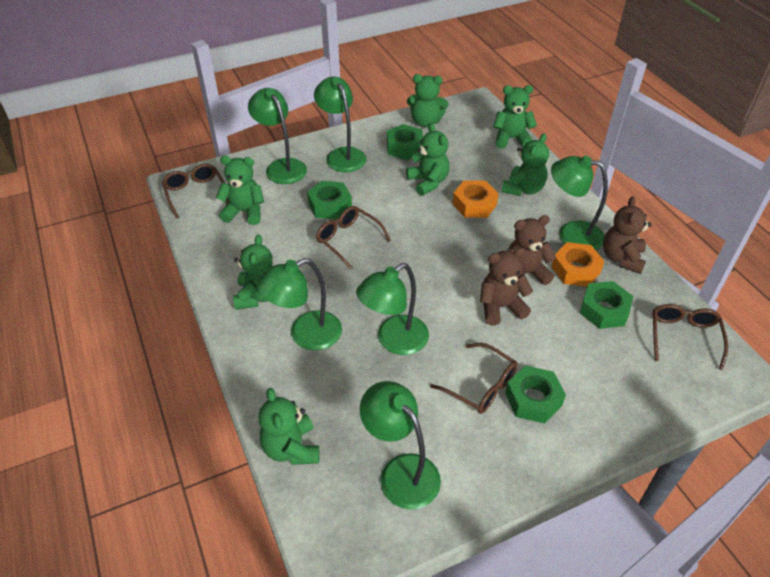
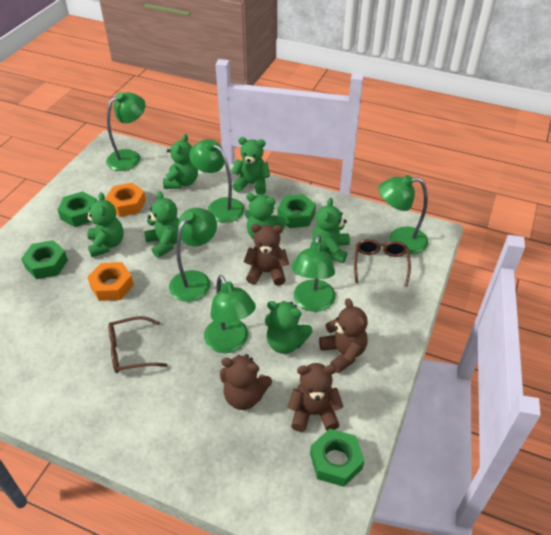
brown glasses: 4 -> 2
brown teddy bear: 3 -> 4

